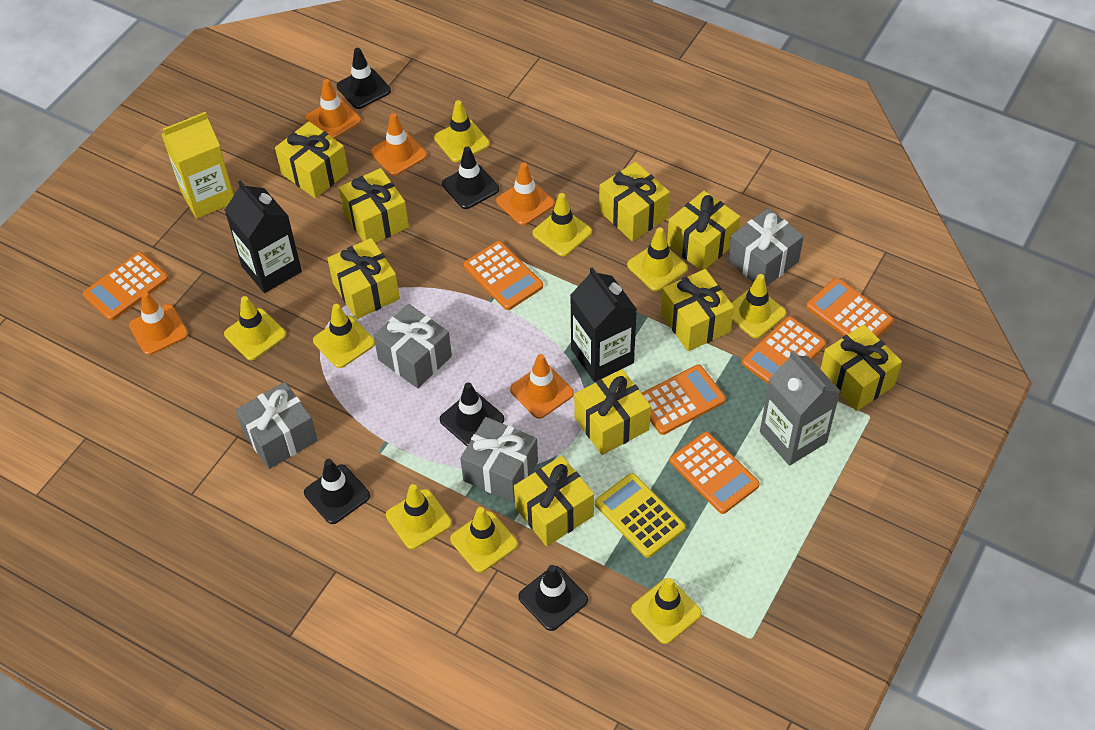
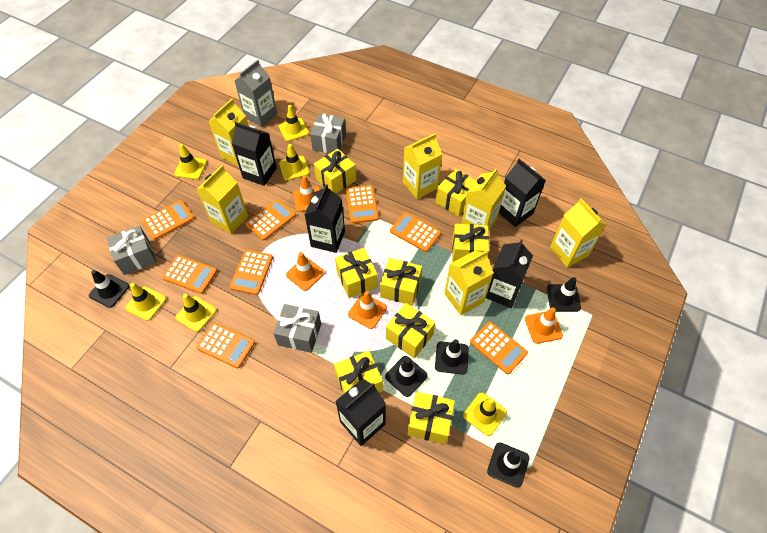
black carton: 2 -> 5
grey gift: 4 -> 3
orange calculator: 6 -> 8
orange traffic cone: 5 -> 4
yellow calculator: 1 -> 0
yellow carton: 1 -> 6
yellow gift: 9 -> 8
yellow traffic cone: 9 -> 6

